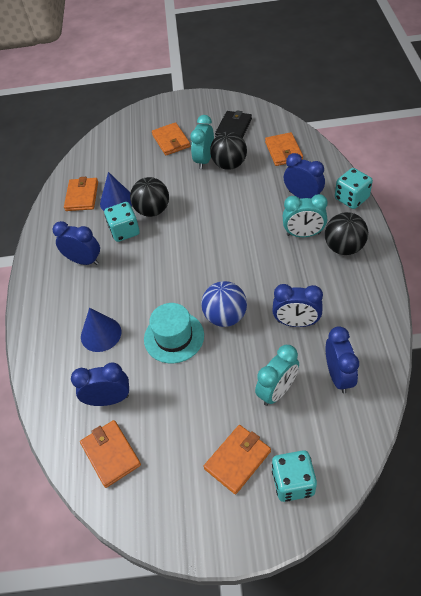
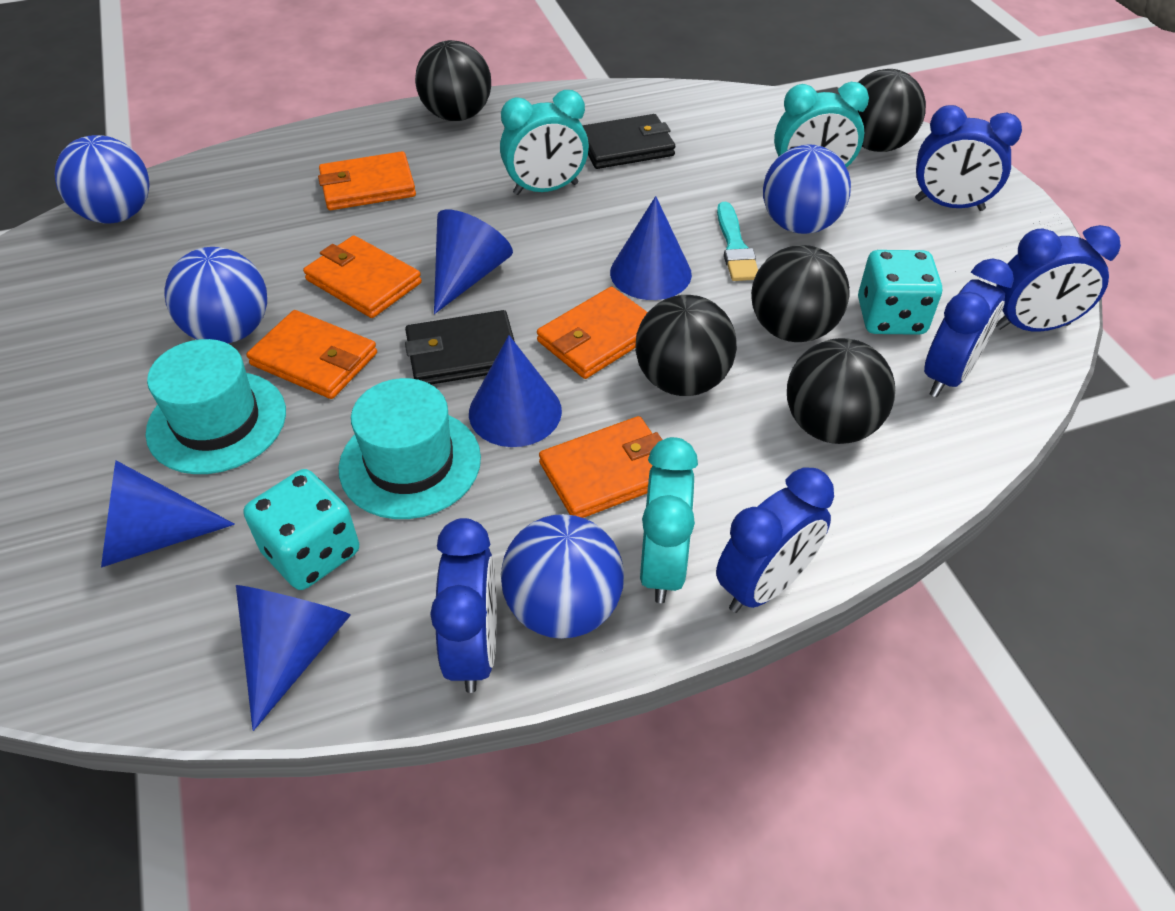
black ball: 3 -> 5
black wallet: 1 -> 2
blue ball: 1 -> 4
blue cone: 2 -> 5
turquoise brush: 0 -> 1
turquoise dice: 3 -> 2
turquoise hat: 1 -> 2

